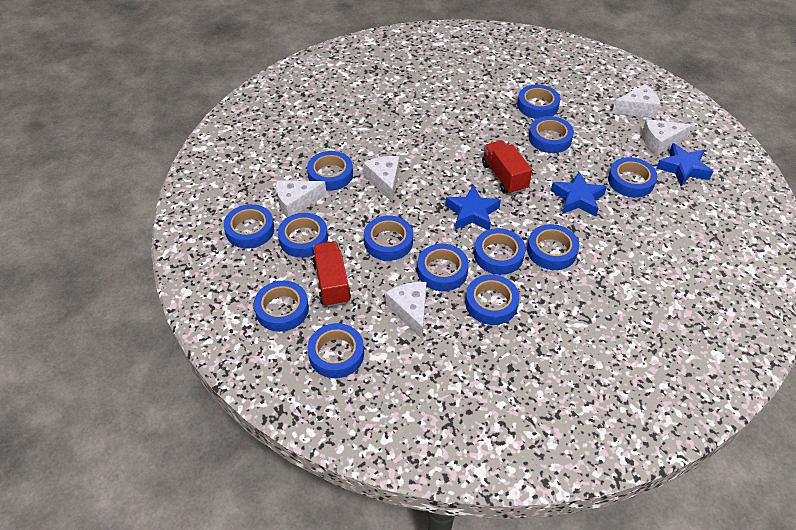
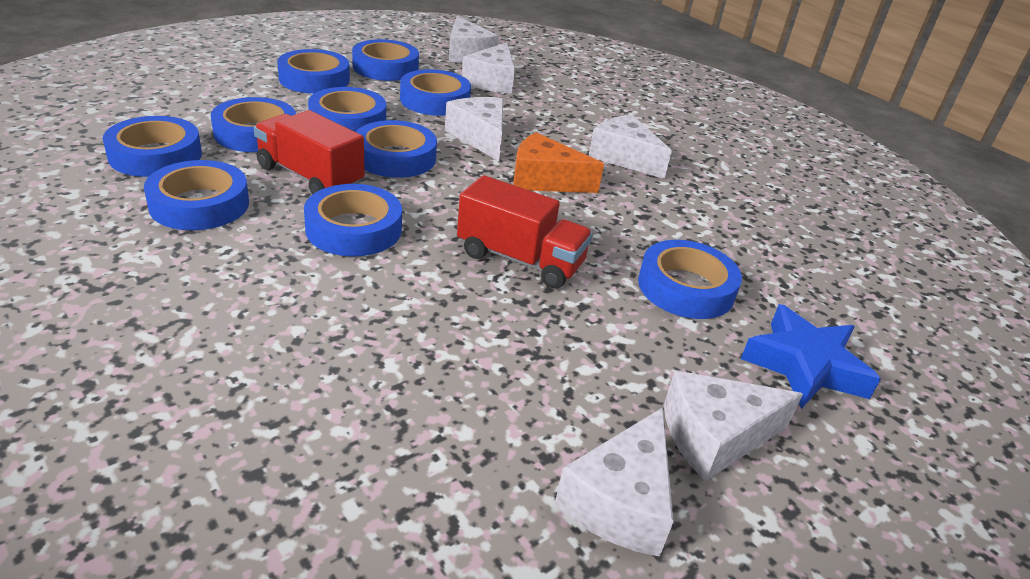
blue star: 3 -> 1
blue tape: 13 -> 10
orange cheese: 0 -> 1
white cheese: 5 -> 6

